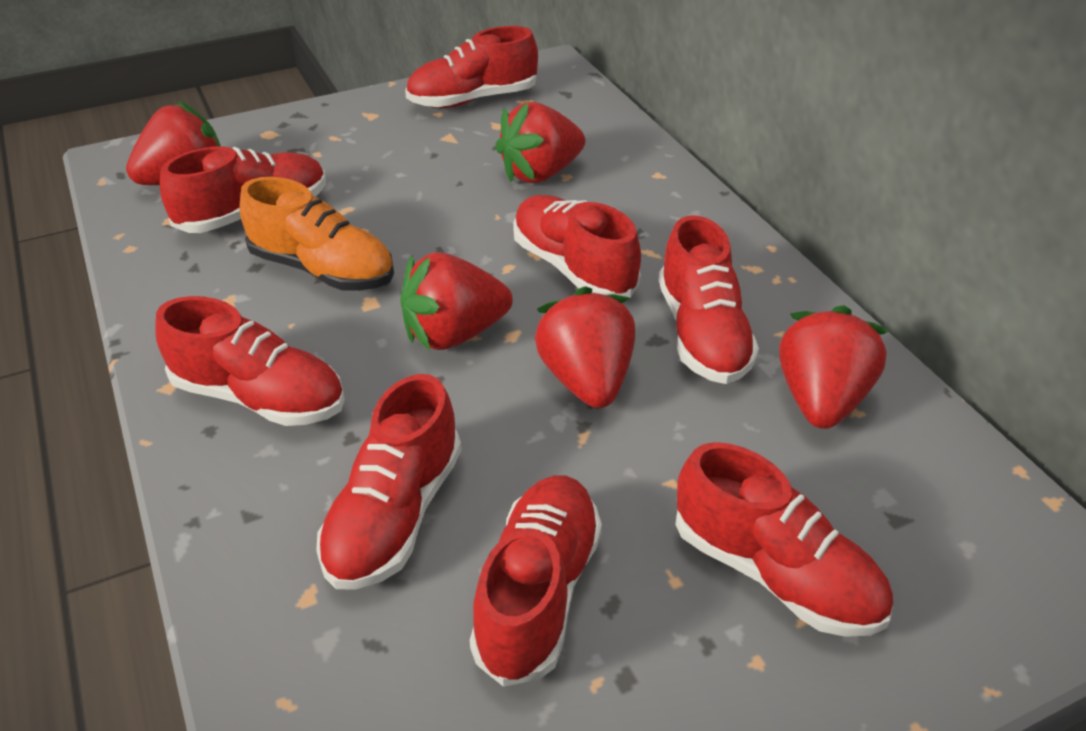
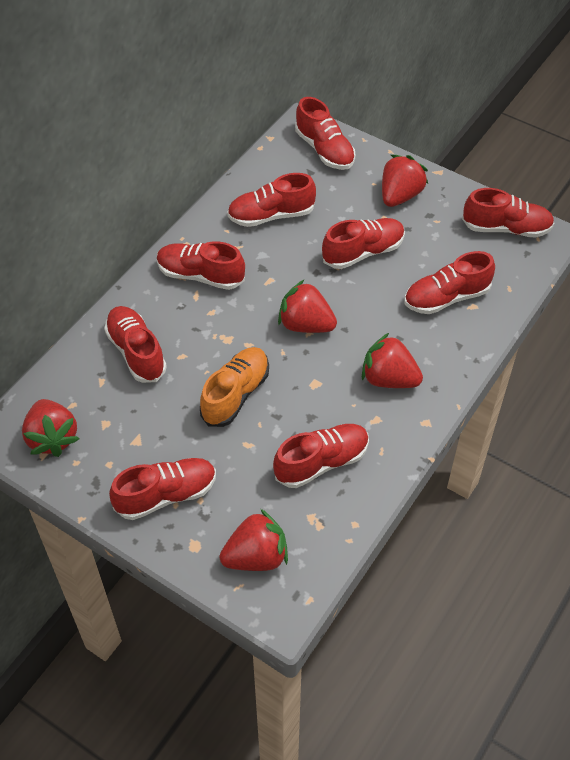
red shoe: 8 -> 9

